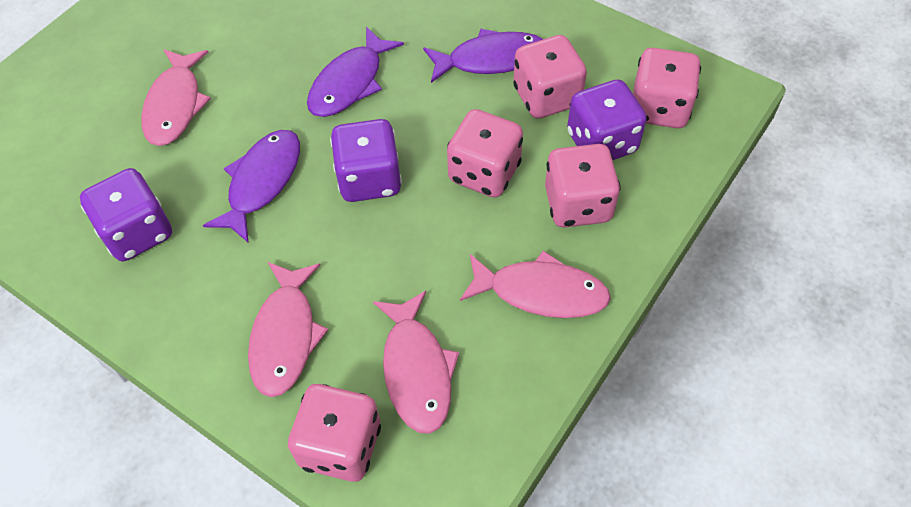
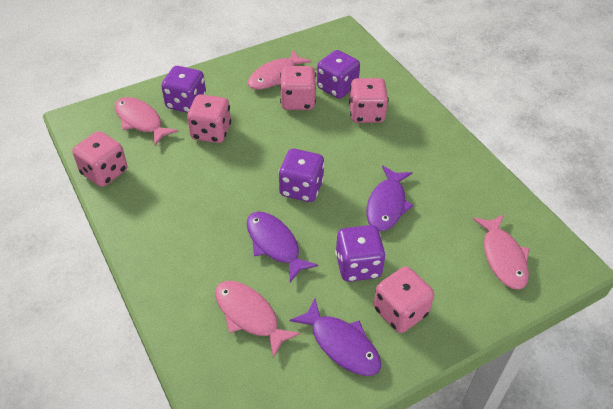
purple dice: 3 -> 4

